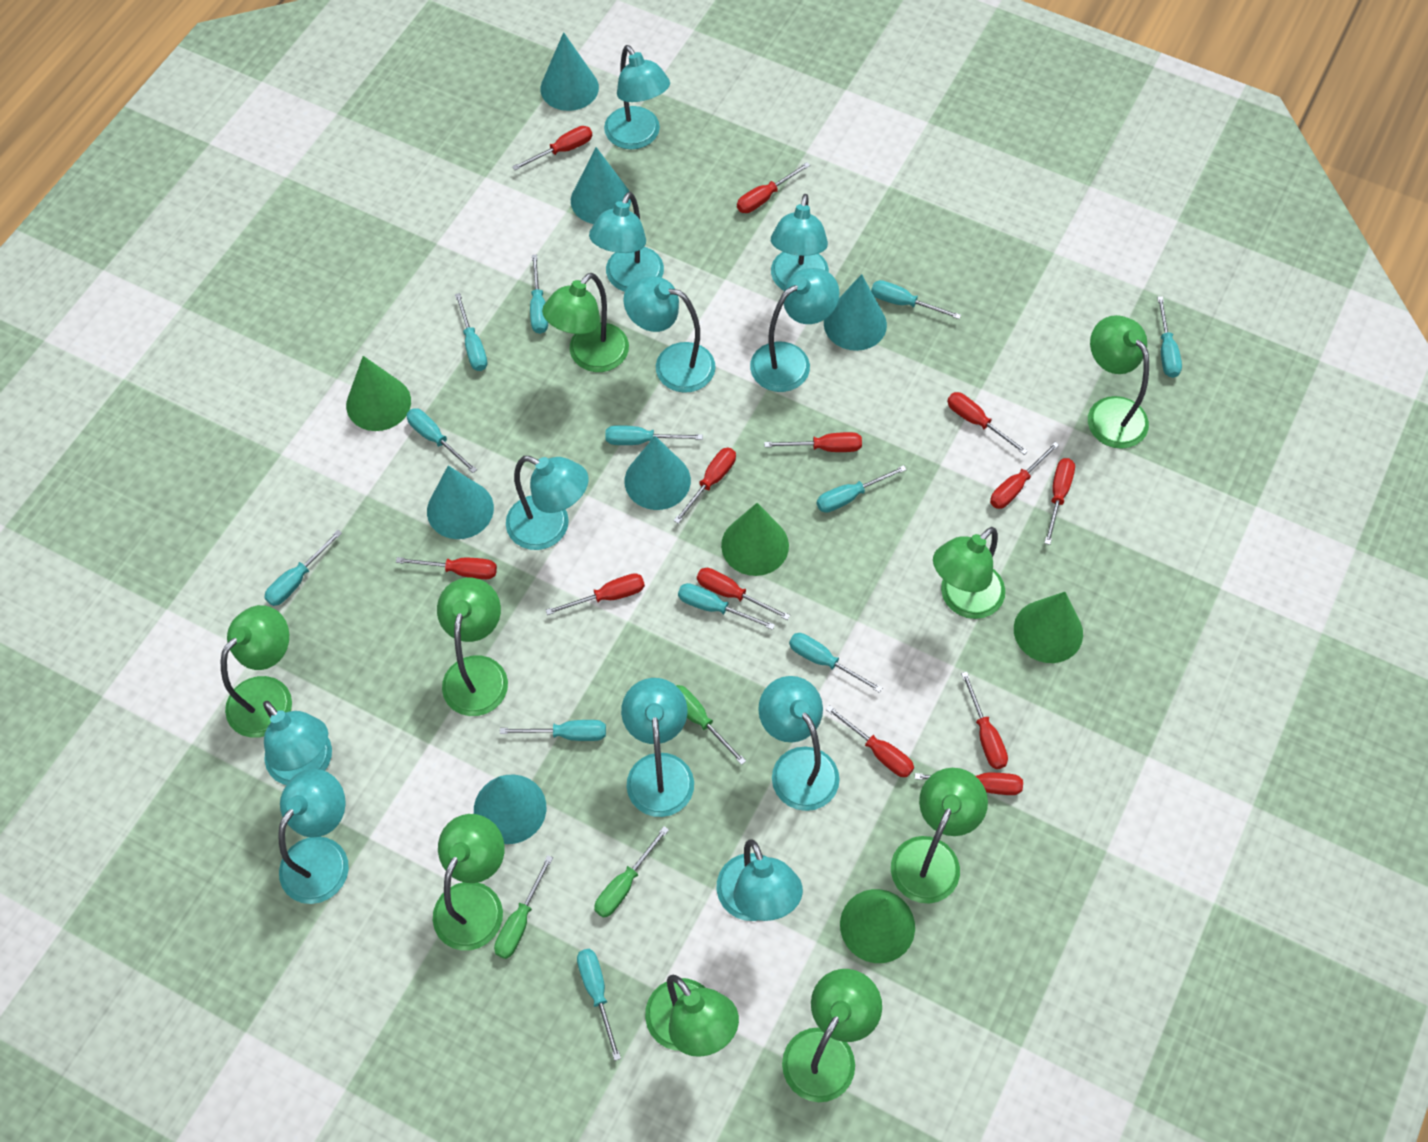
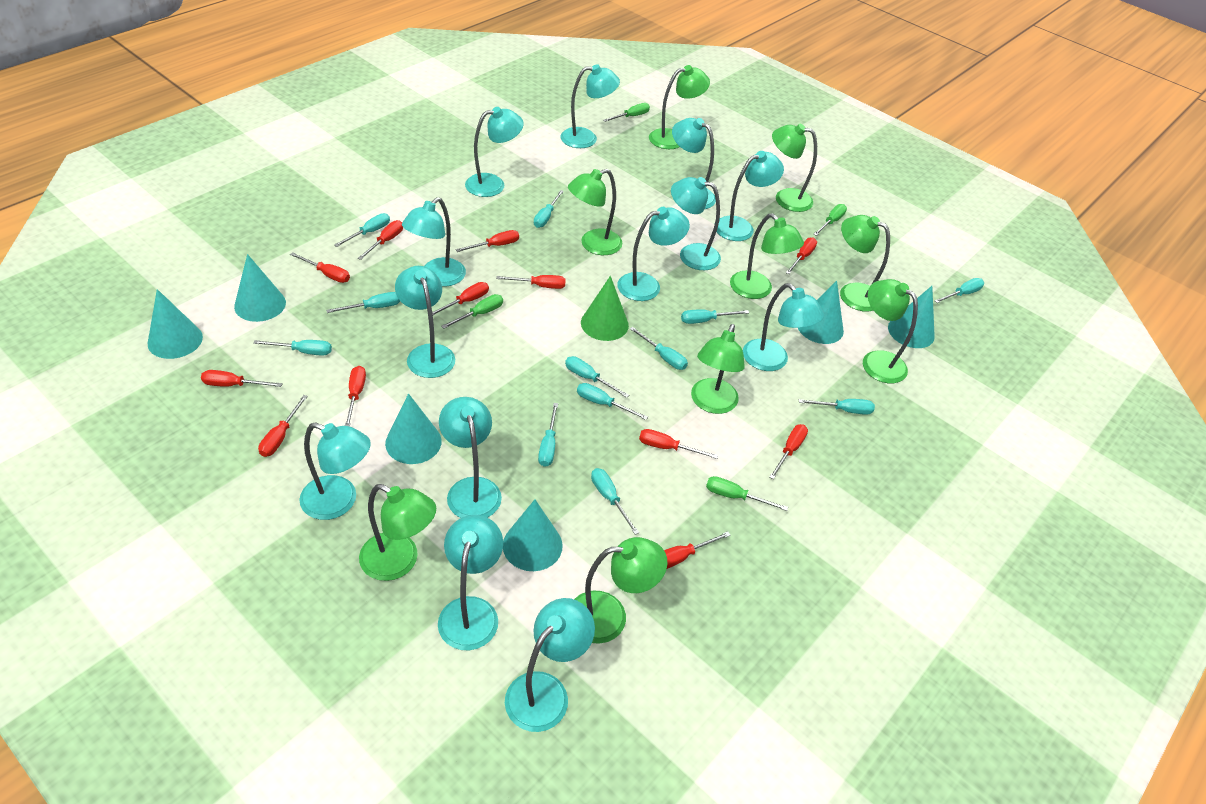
green cone: 4 -> 1
green screwdriver: 3 -> 4
red screwdriver: 13 -> 12
turquoise lamp: 11 -> 13

